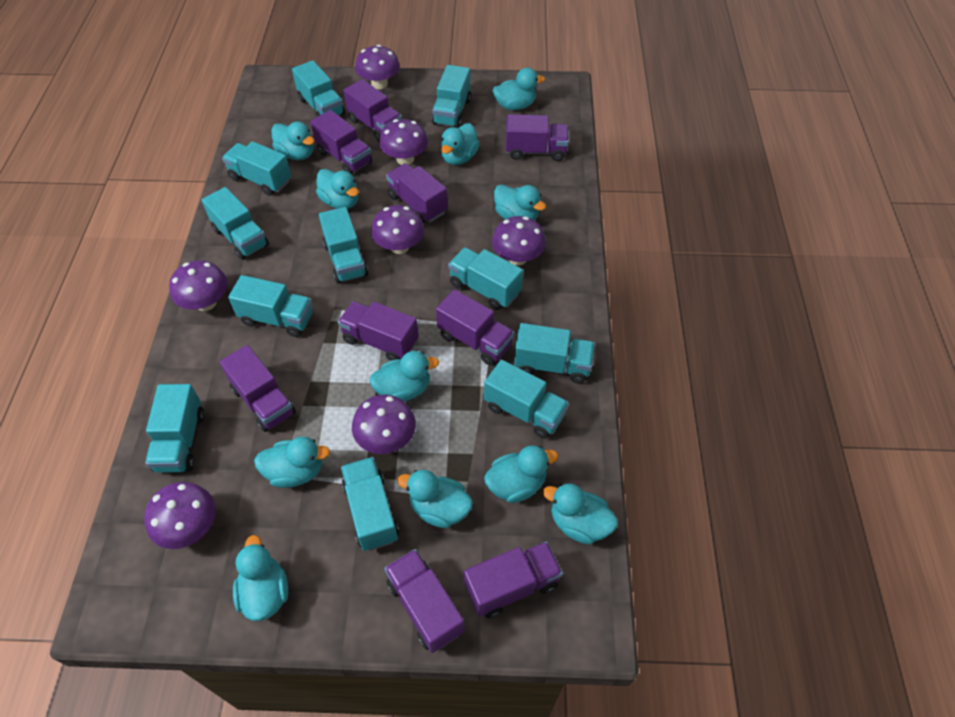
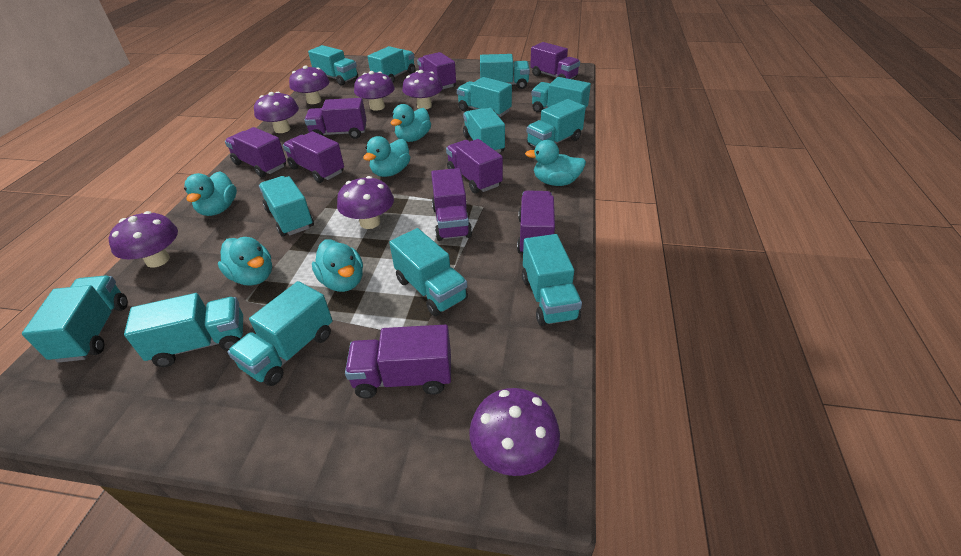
turquoise duck: 11 -> 6
turquoise truck: 11 -> 13

